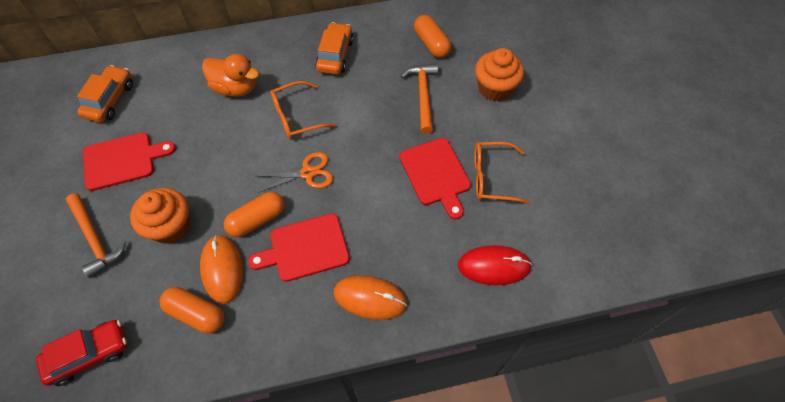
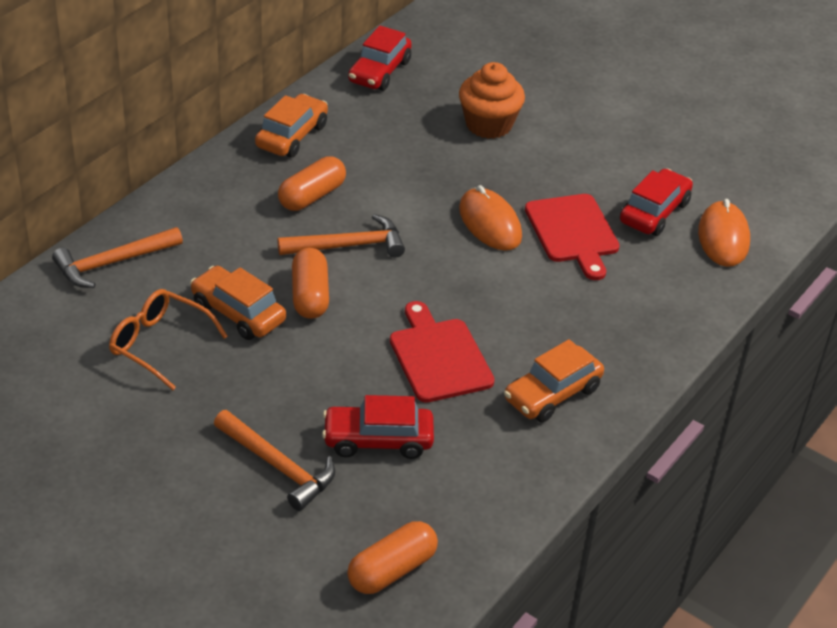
orange car: 2 -> 3
orange cupcake: 2 -> 1
orange duck: 1 -> 0
orange glasses: 2 -> 1
orange hammer: 2 -> 3
orange scissors: 1 -> 0
red car: 1 -> 3
red cutting board: 3 -> 2
red mouse: 1 -> 0

